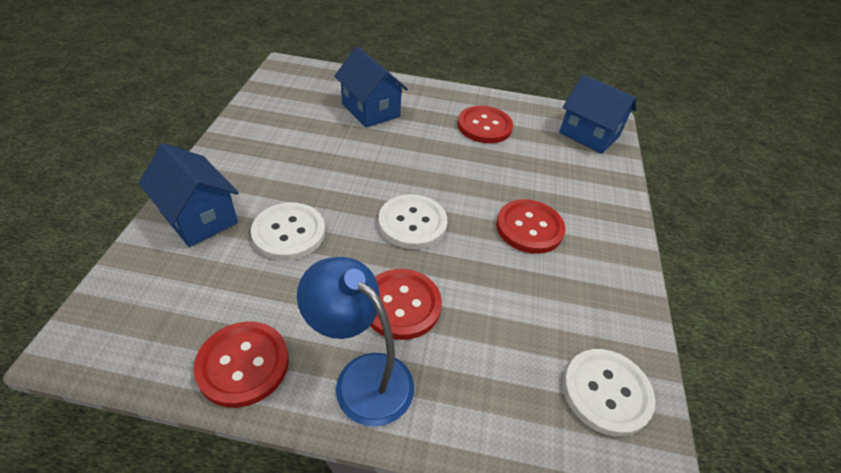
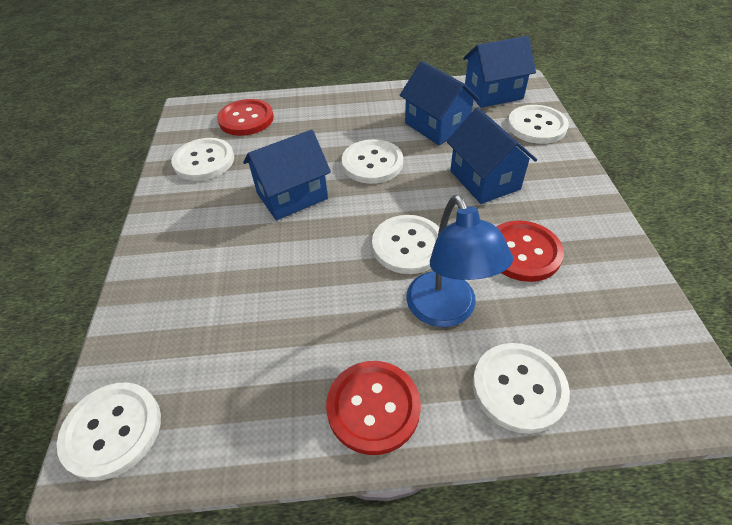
blue house: 3 -> 4
red button: 4 -> 3
white button: 3 -> 6

